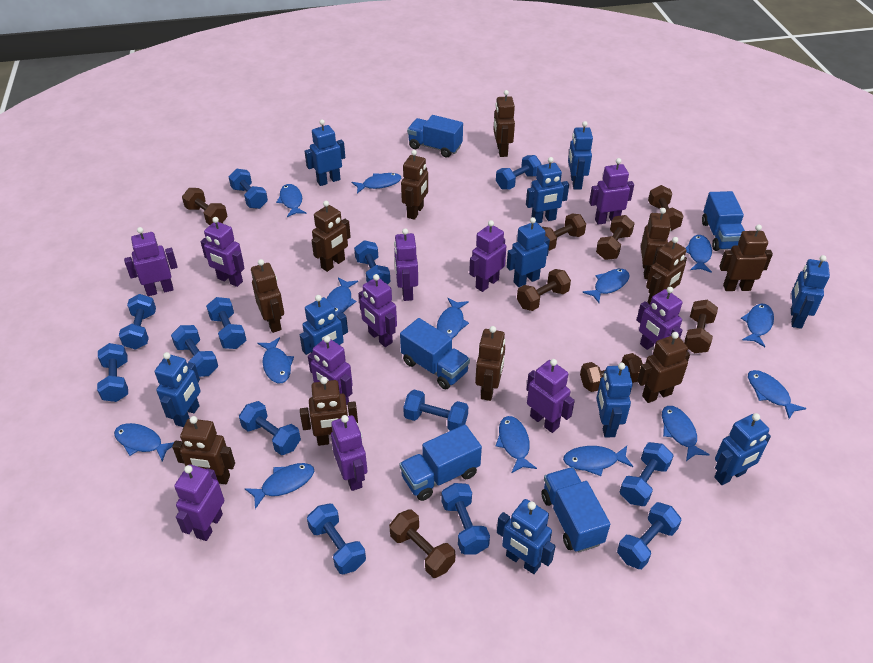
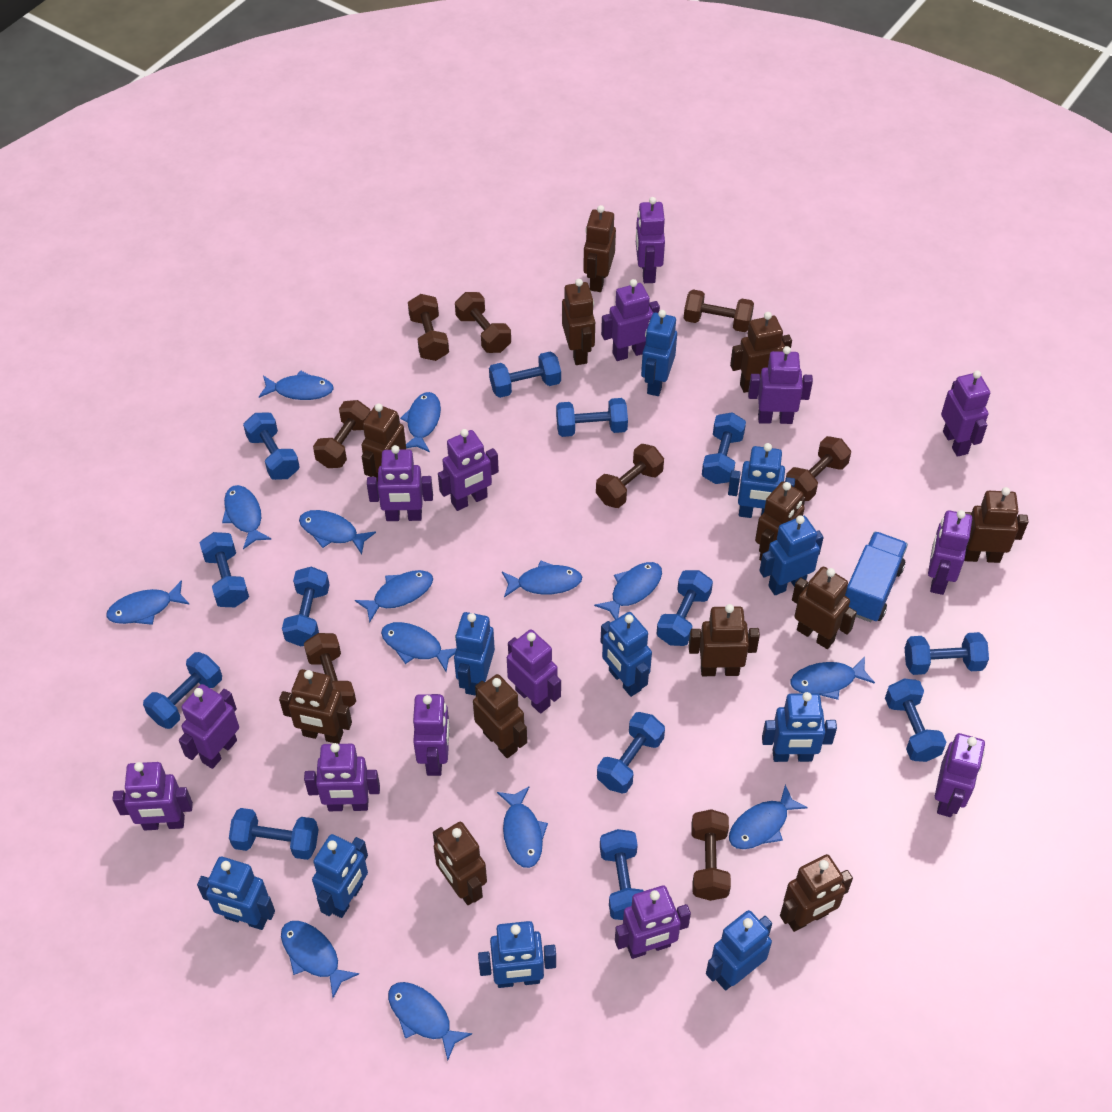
blue truck: 5 -> 1
brown robot: 11 -> 12
purple robot: 11 -> 14

